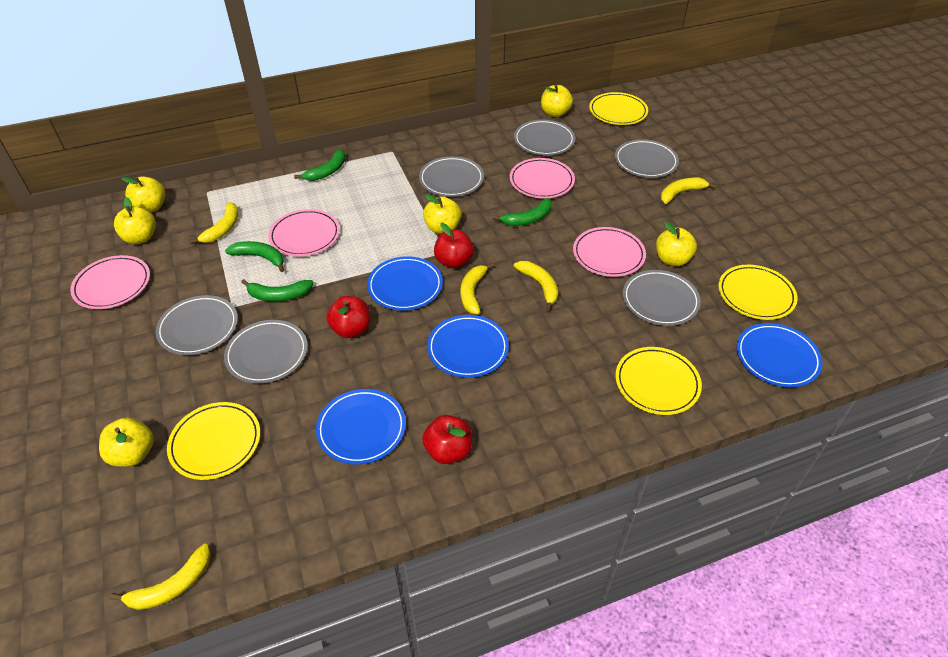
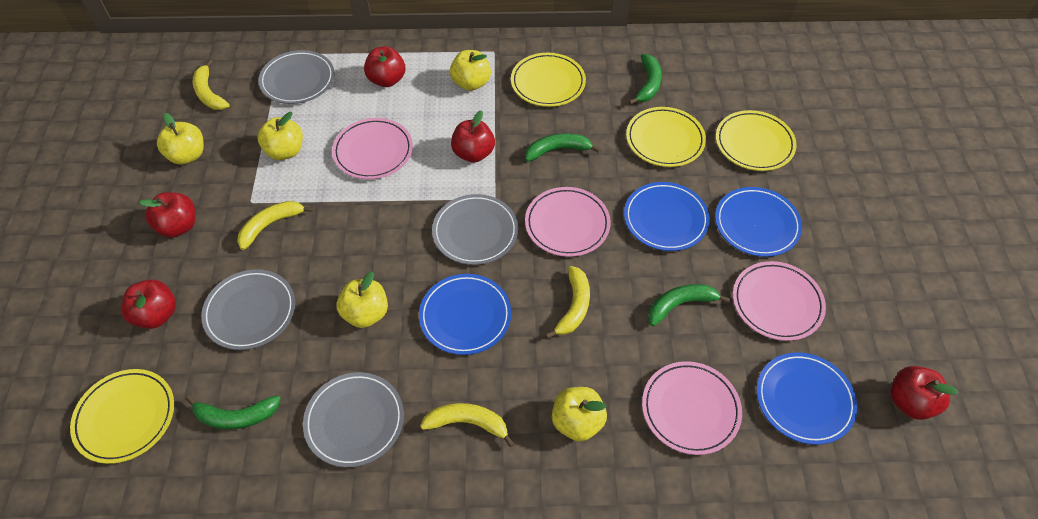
grey plate: 6 -> 4
red apple: 3 -> 5
yellow apple: 6 -> 5
yellow banana: 5 -> 4

